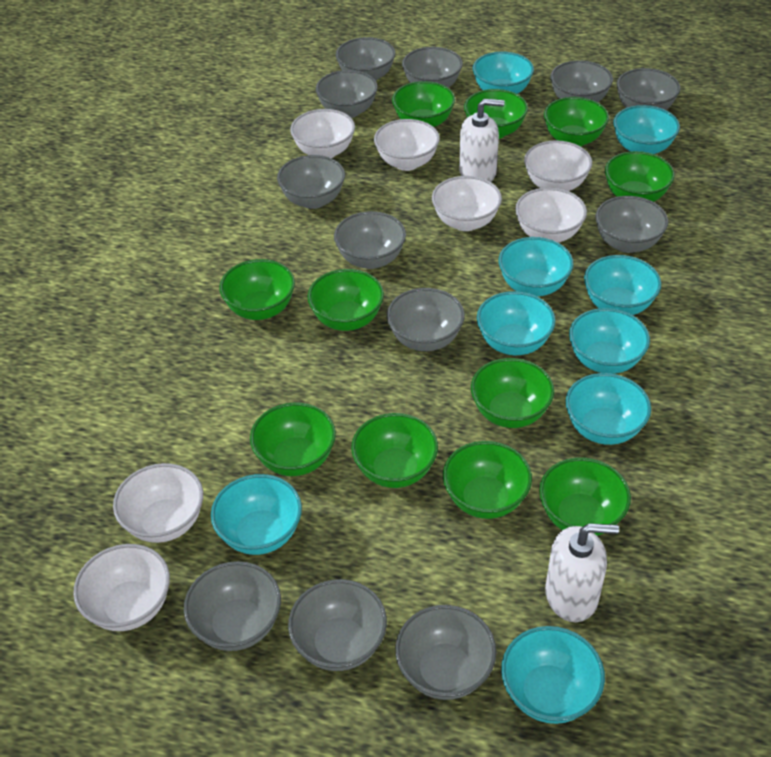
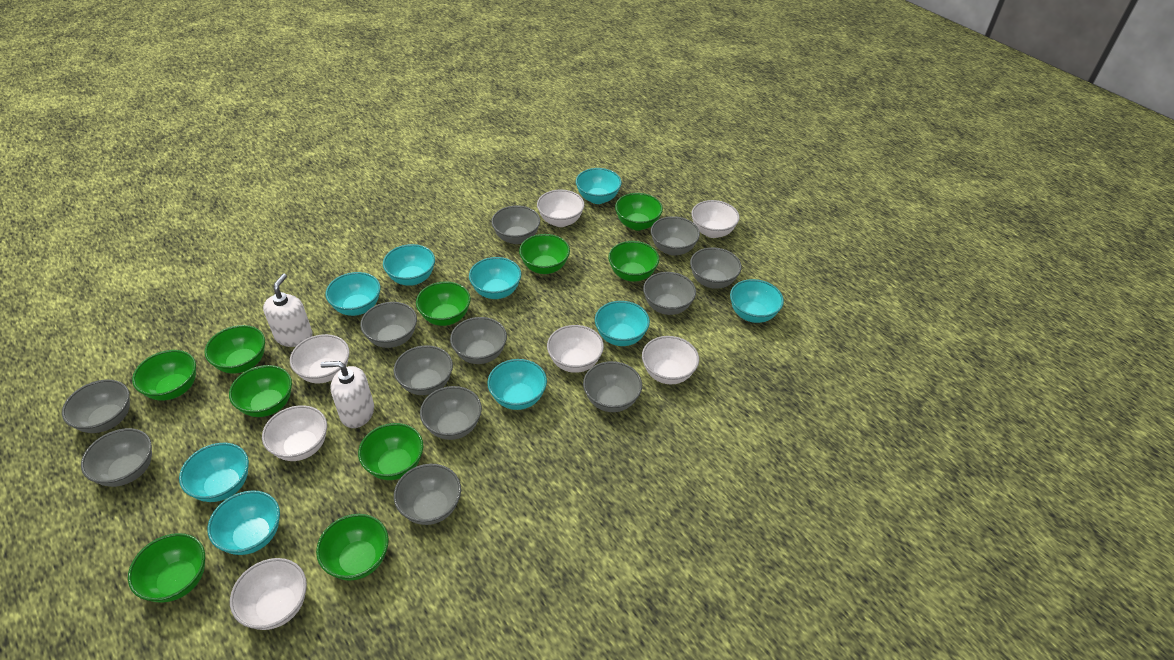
green bowl: 11 -> 10

